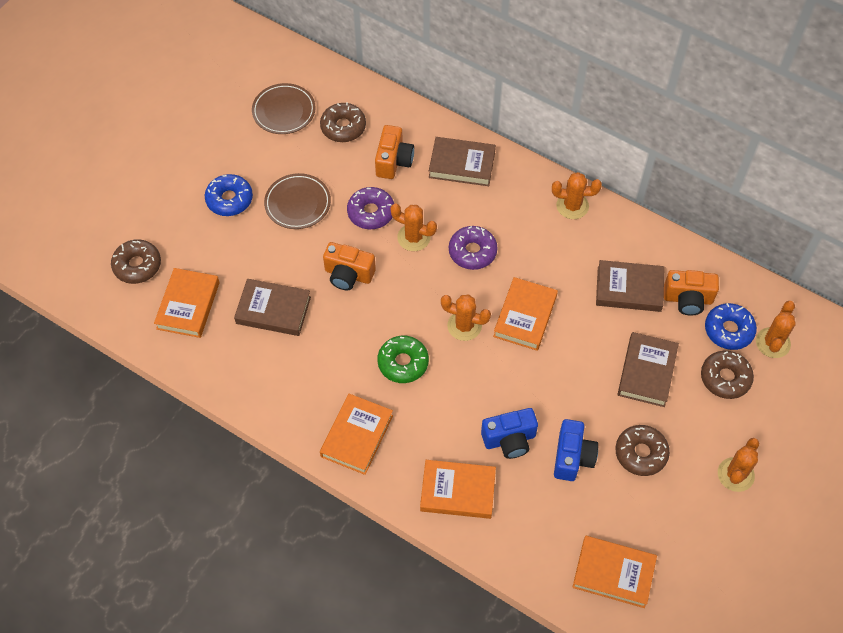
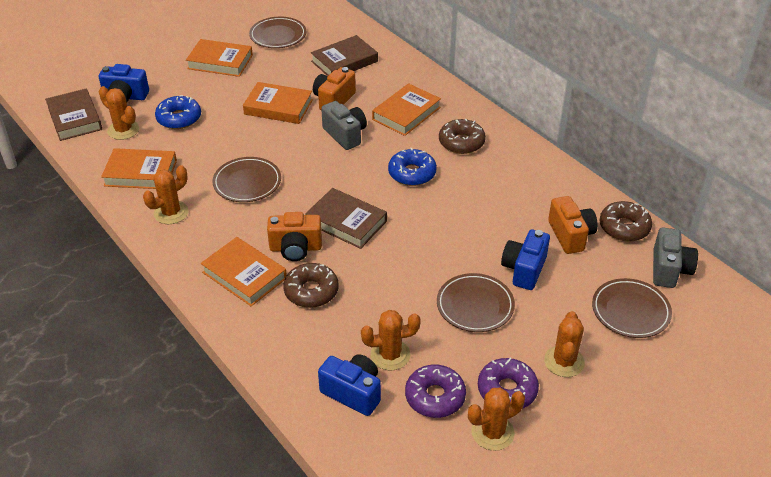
blue camera: 2 -> 3
brown book: 4 -> 3
brown donut: 4 -> 3
brown plate: 2 -> 4
green donut: 1 -> 0
grey camera: 0 -> 2

